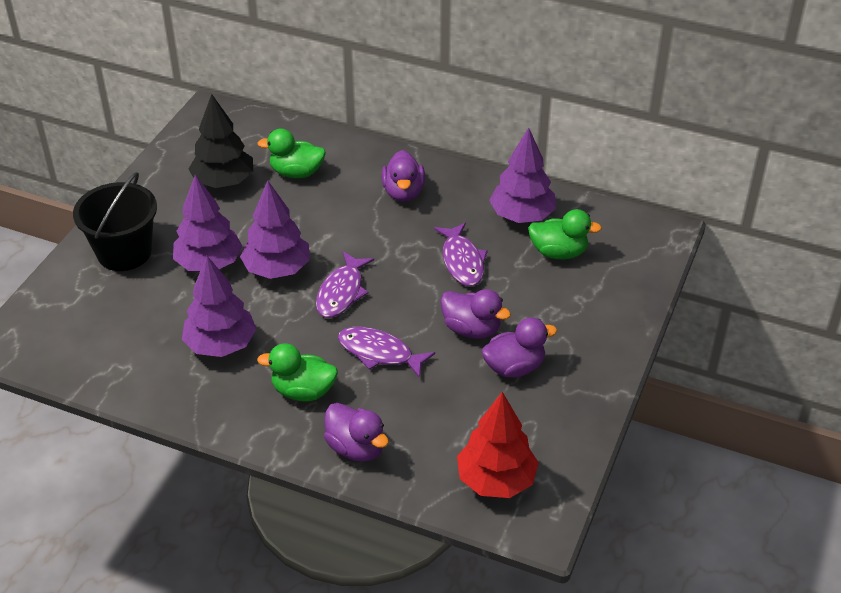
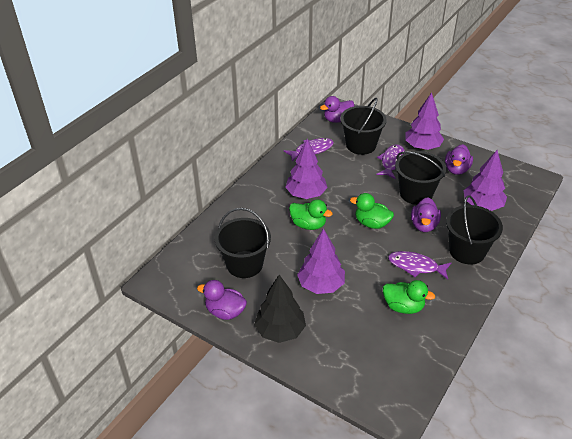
black bucket: 1 -> 4
red tree: 1 -> 0

